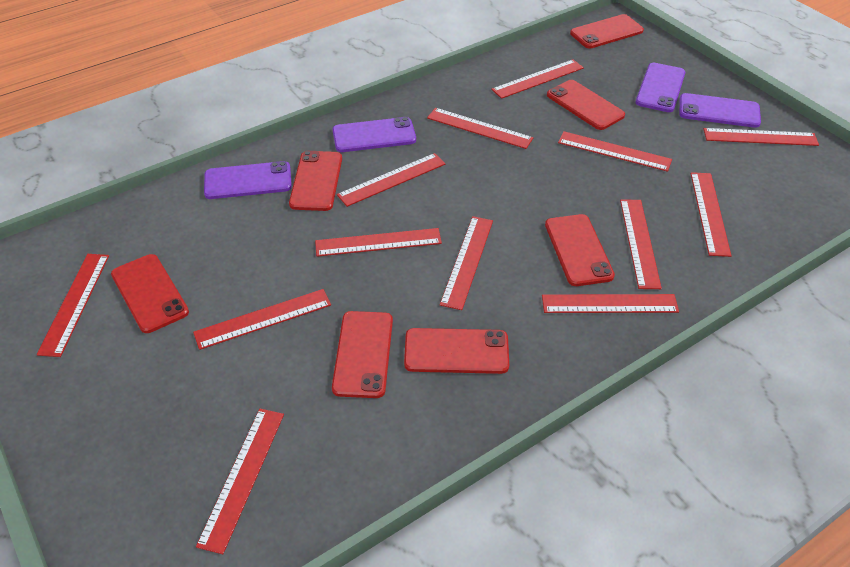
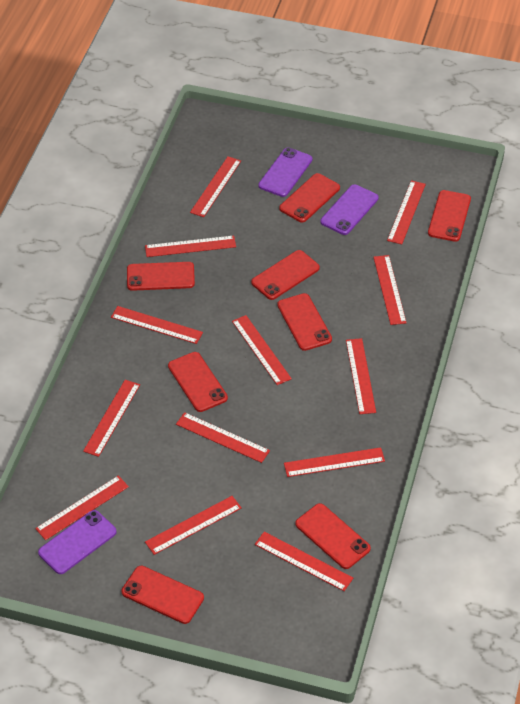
purple phone: 4 -> 3
red phone: 7 -> 8

